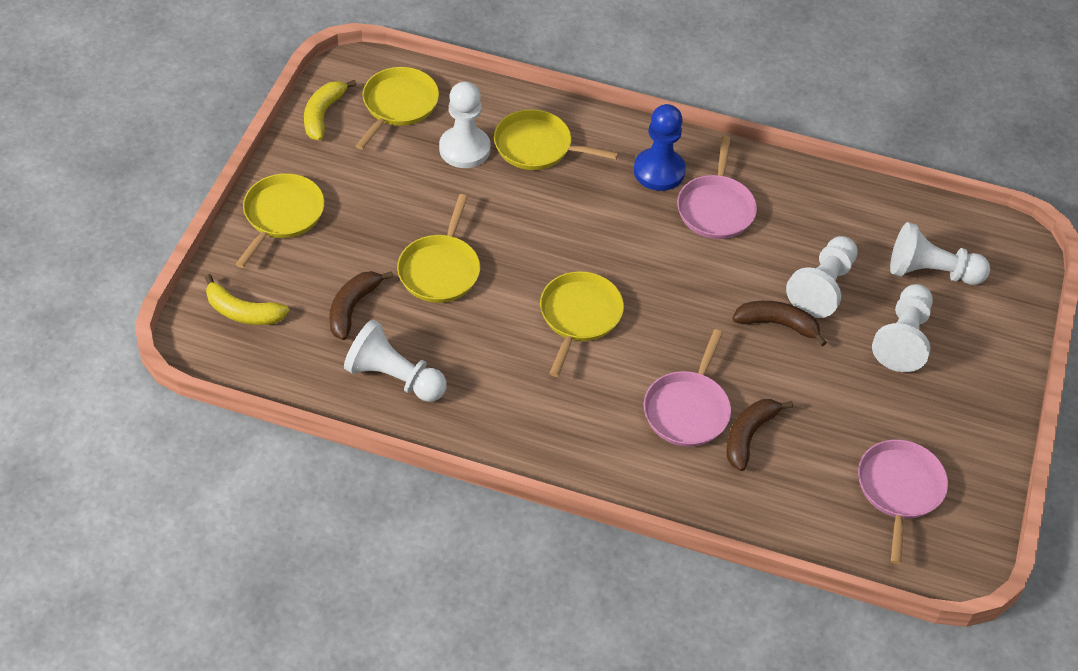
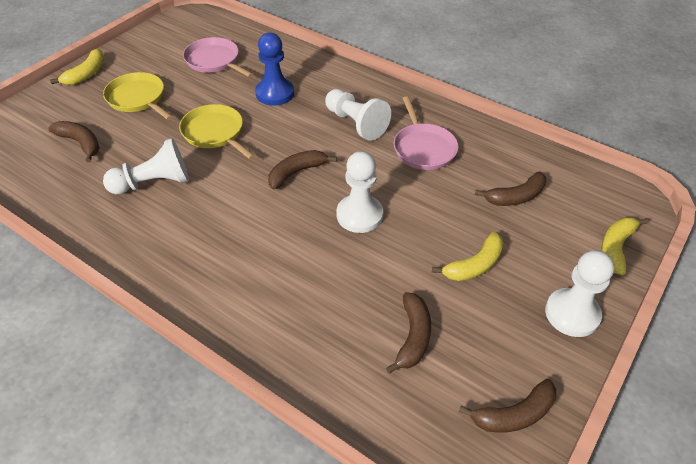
brown banana: 3 -> 5
pink pan: 3 -> 2
white pawn: 5 -> 4
yellow banana: 2 -> 3
yellow pan: 5 -> 2

